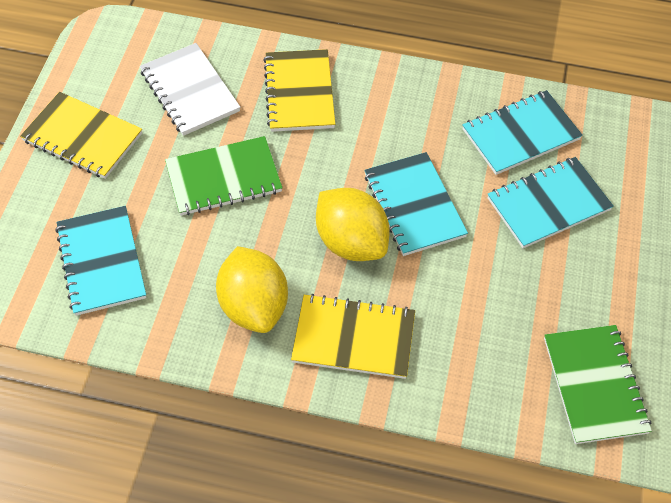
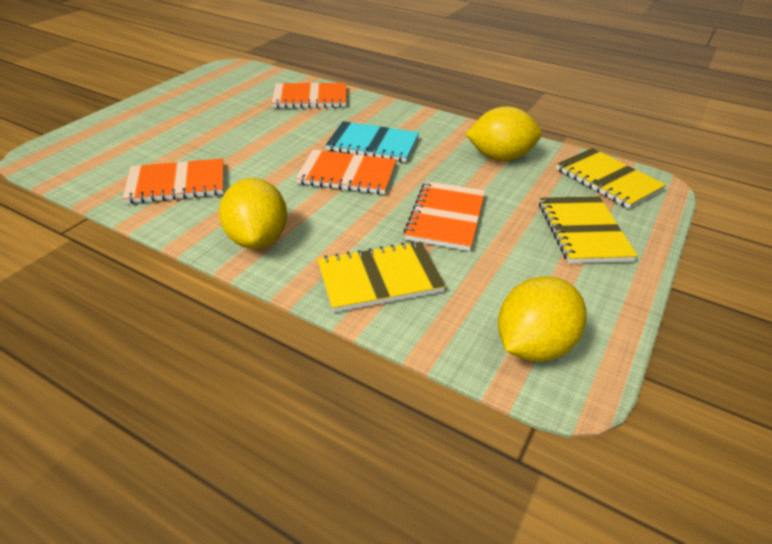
green notebook: 2 -> 0
orange notebook: 0 -> 4
turquoise notebook: 4 -> 1
white notebook: 1 -> 0
yellow lemon: 2 -> 3

